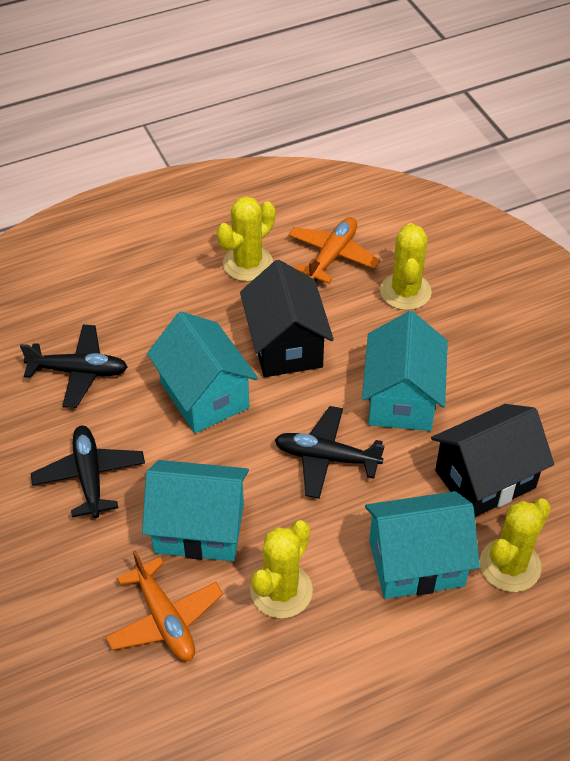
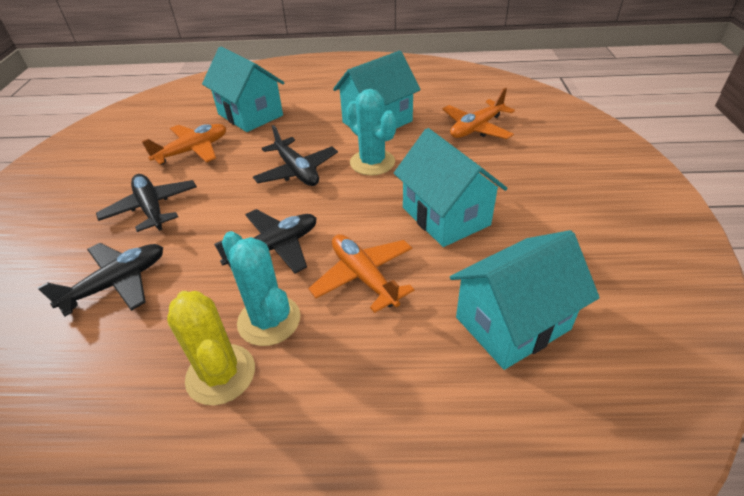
black house: 2 -> 0
black plane: 3 -> 4
orange plane: 2 -> 3
turquoise cactus: 0 -> 2
yellow cactus: 4 -> 1

